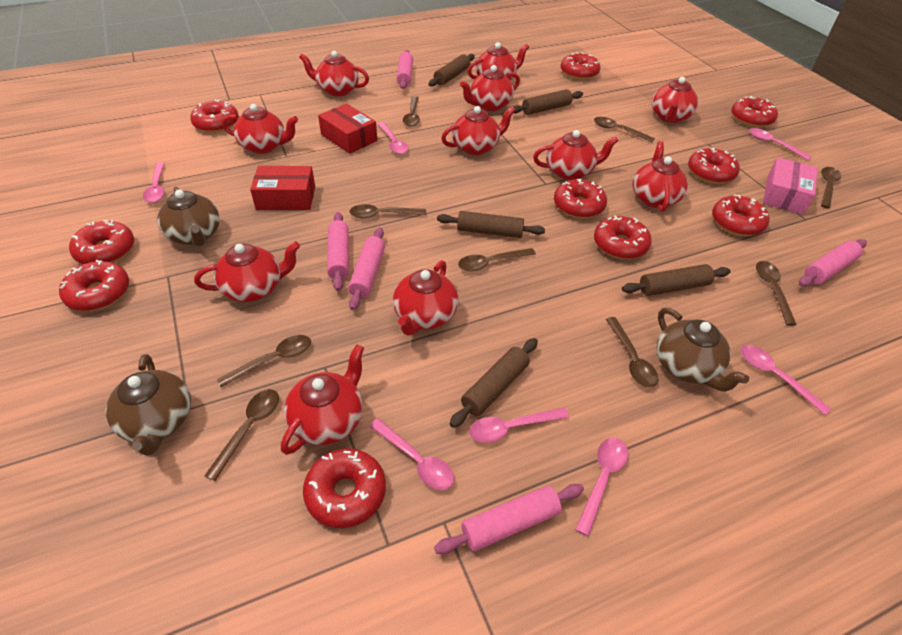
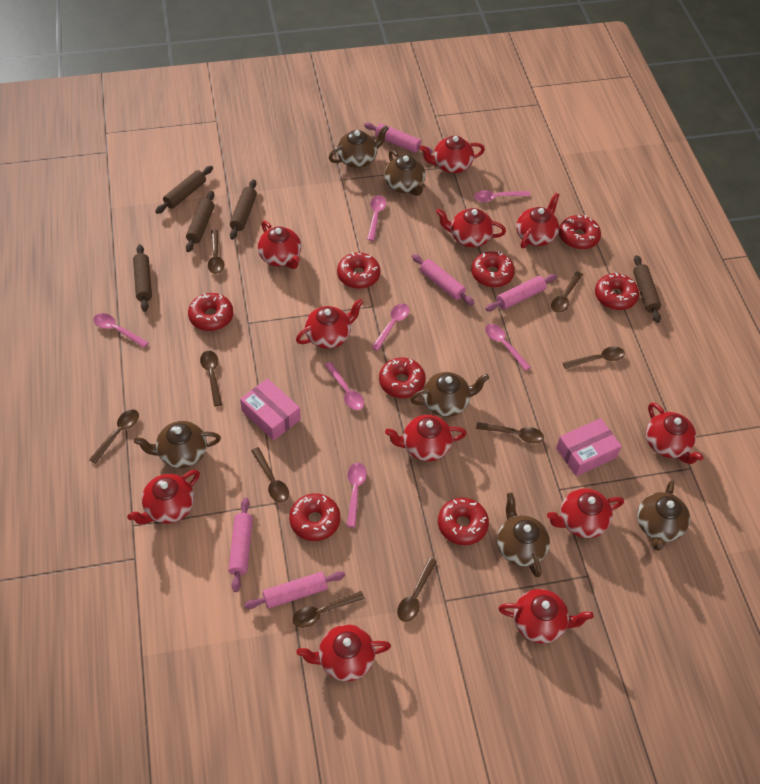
brown teapot: 3 -> 6
pink box: 1 -> 2
red box: 2 -> 0
red donut: 10 -> 8

